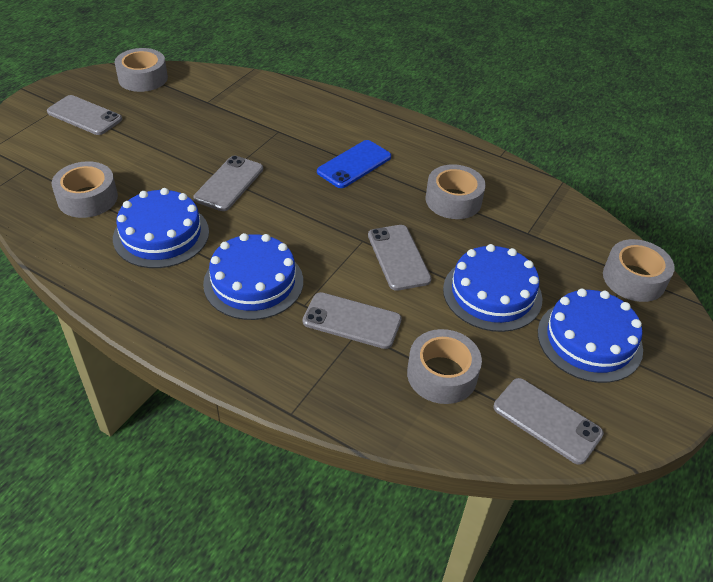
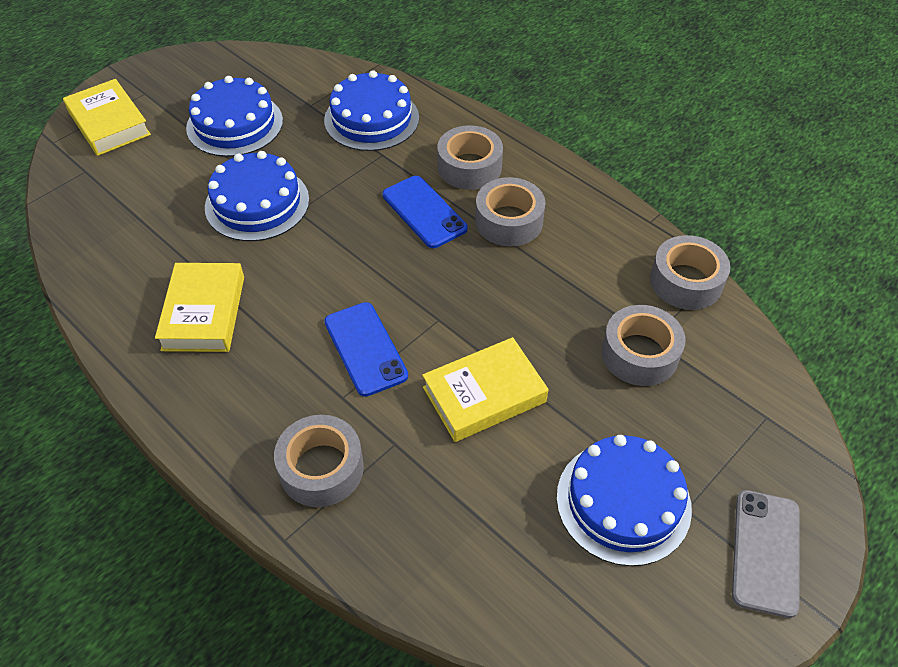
blue phone: 1 -> 2
grey phone: 5 -> 1
yellow book: 0 -> 3

